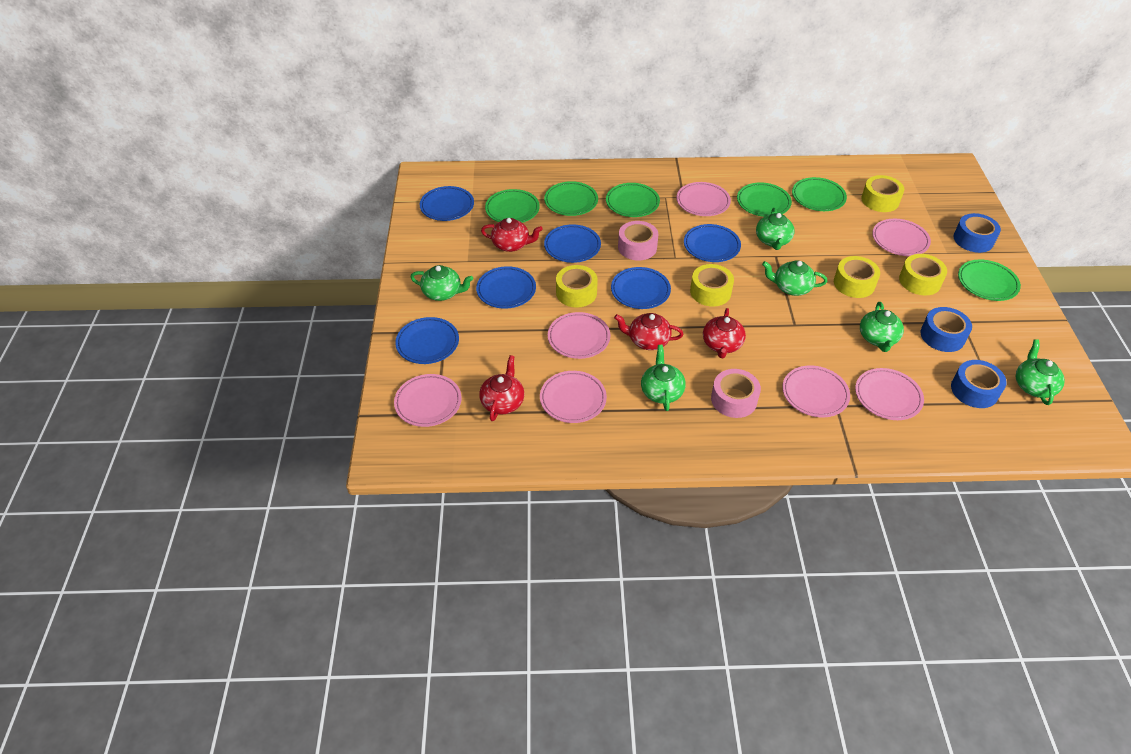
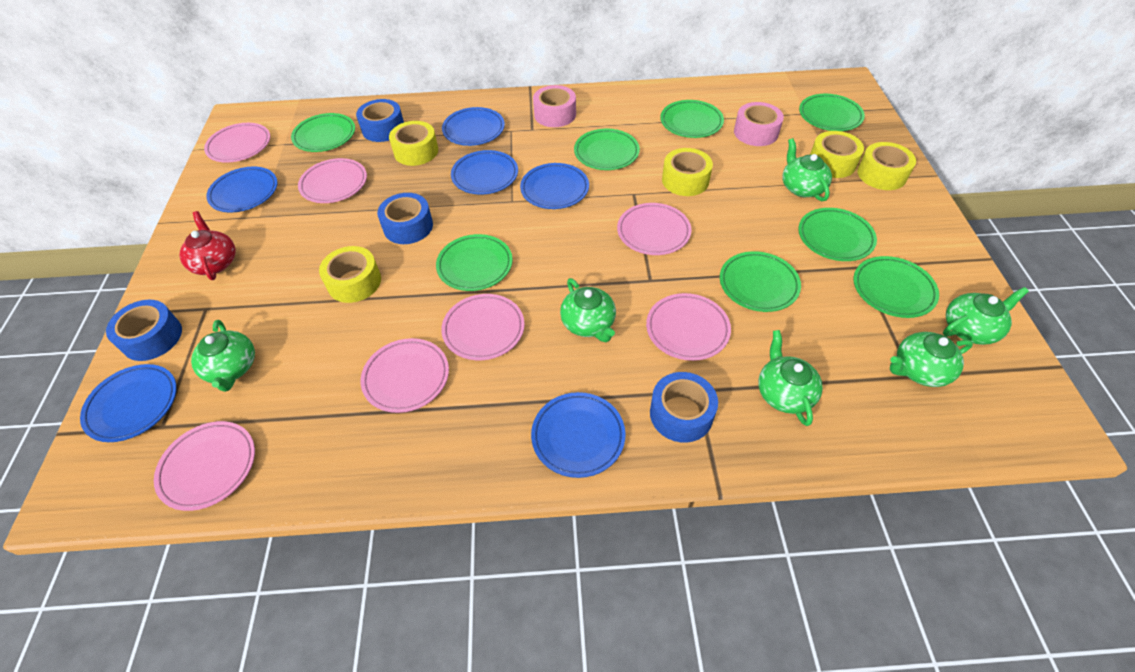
blue tape: 3 -> 4
green plate: 6 -> 8
red teapot: 4 -> 1

